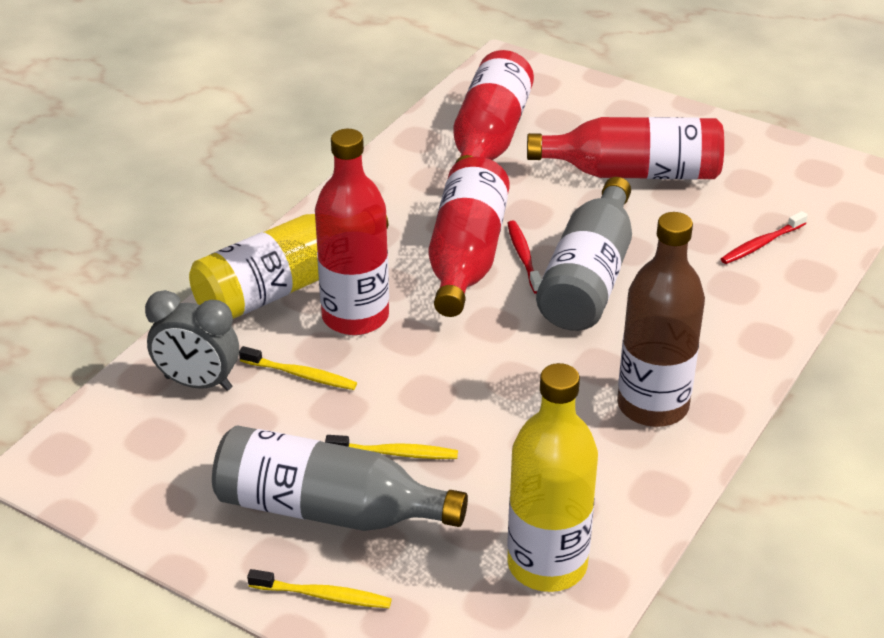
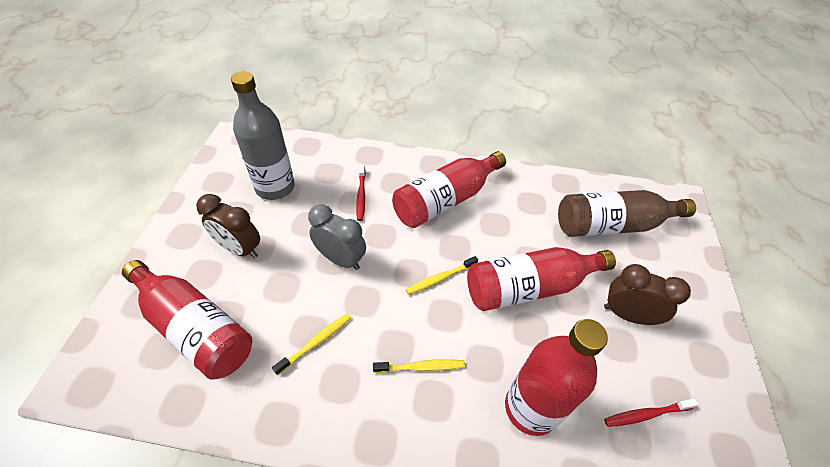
brown clock: 0 -> 2
grey bottle: 2 -> 1
yellow bottle: 2 -> 0

